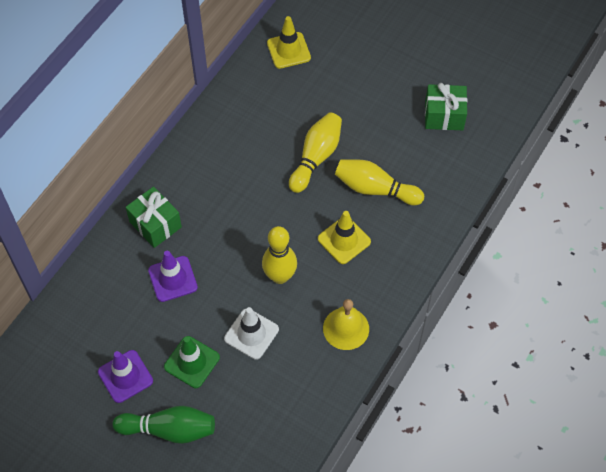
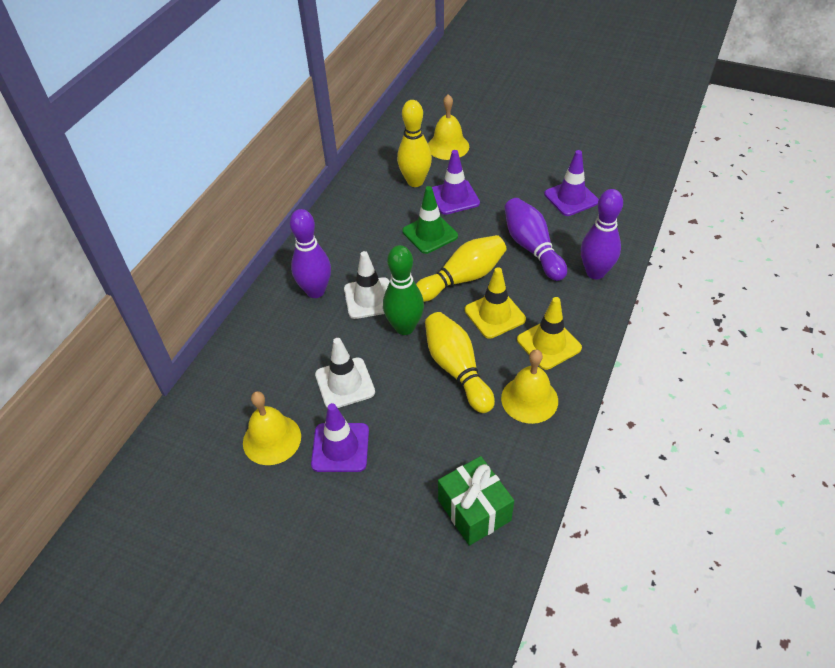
green gift: 2 -> 1
purple bowling pin: 0 -> 3
purple traffic cone: 2 -> 3
white traffic cone: 1 -> 2
yellow bell: 1 -> 3

